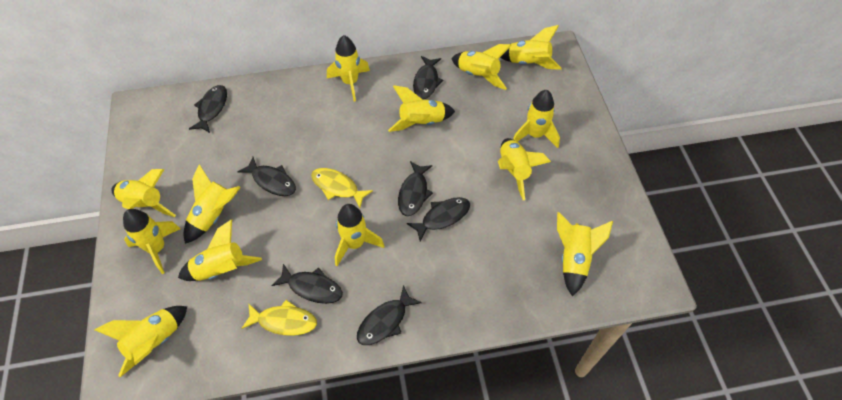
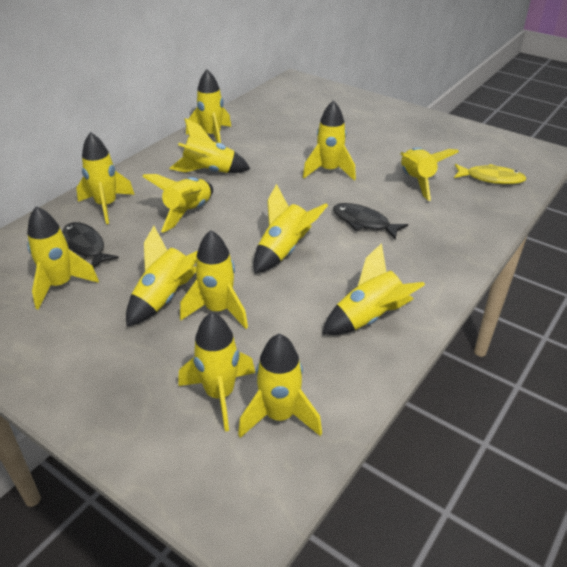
black fish: 7 -> 2
yellow fish: 2 -> 1

